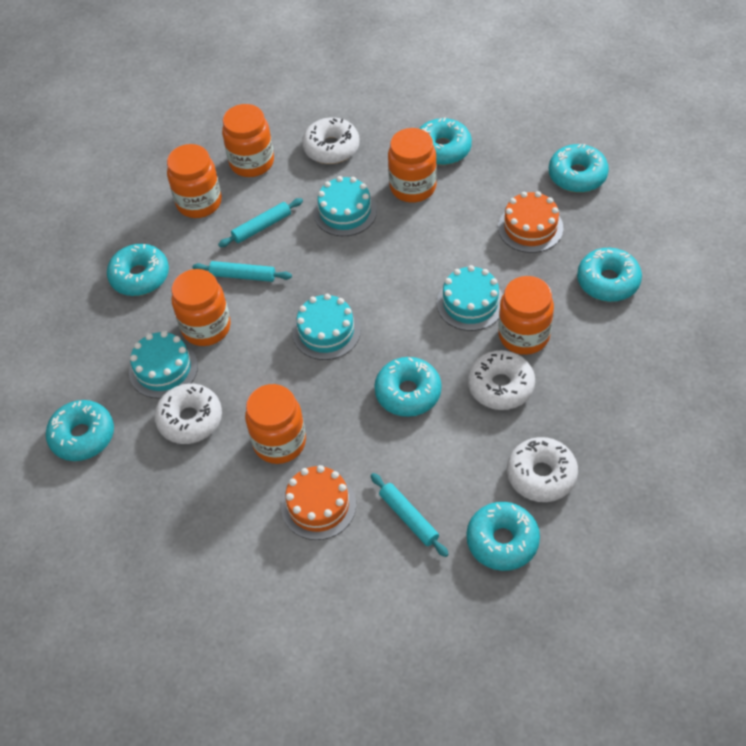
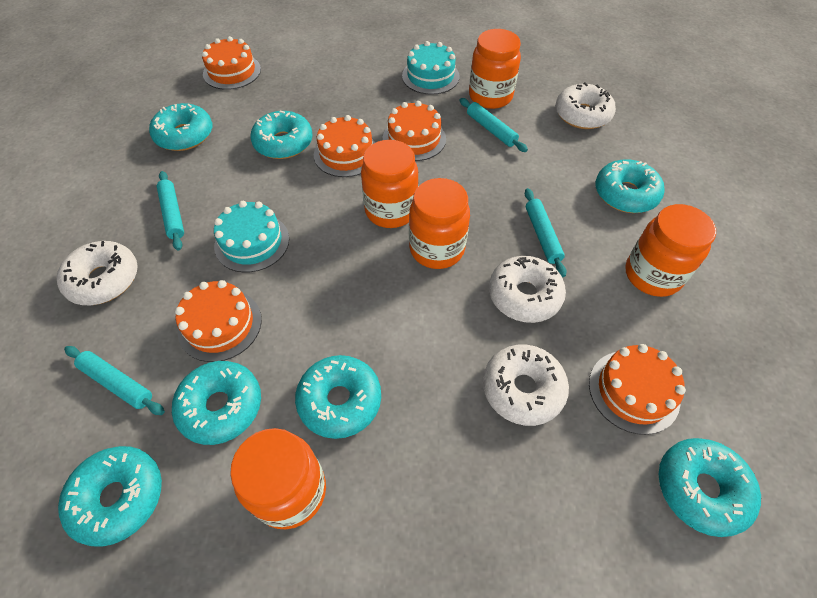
orange cake: 2 -> 5
orange jar: 6 -> 5
turquoise cake: 4 -> 2
turquoise rolling pin: 3 -> 4

